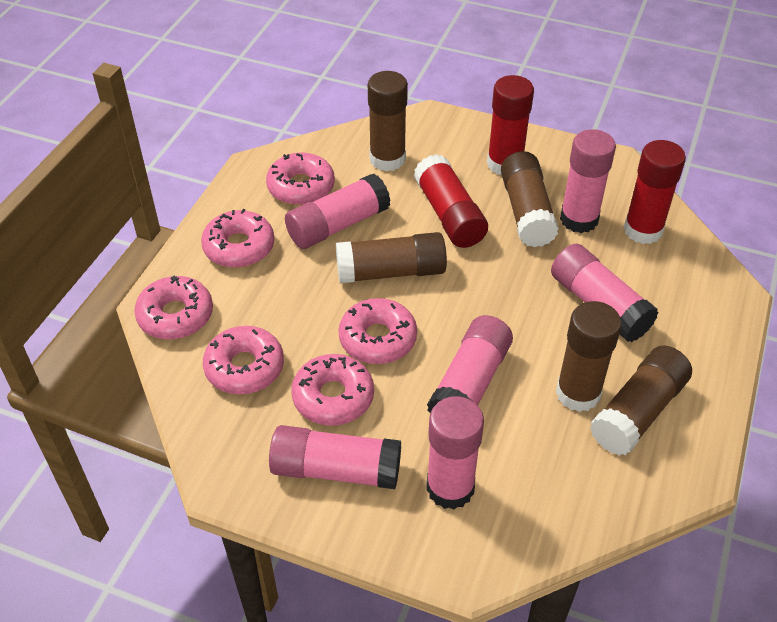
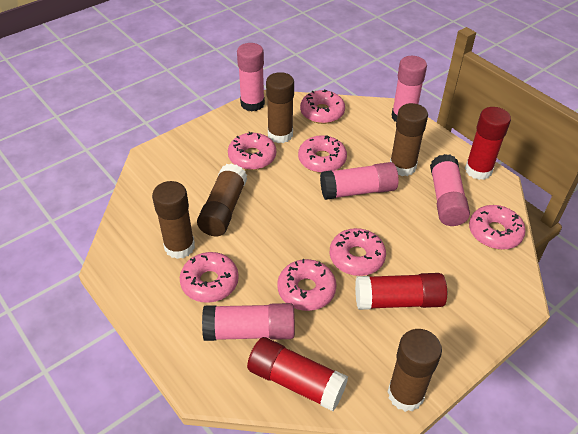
pink donut: 6 -> 7
pink glue stick: 6 -> 5

